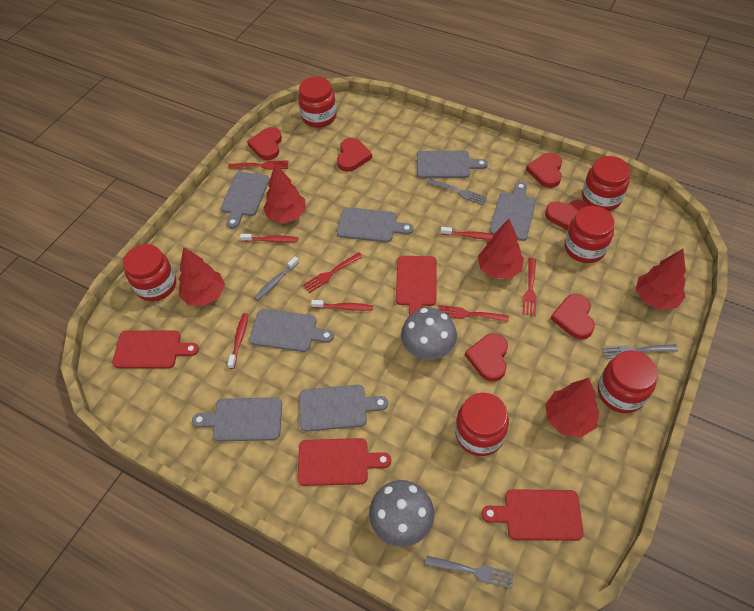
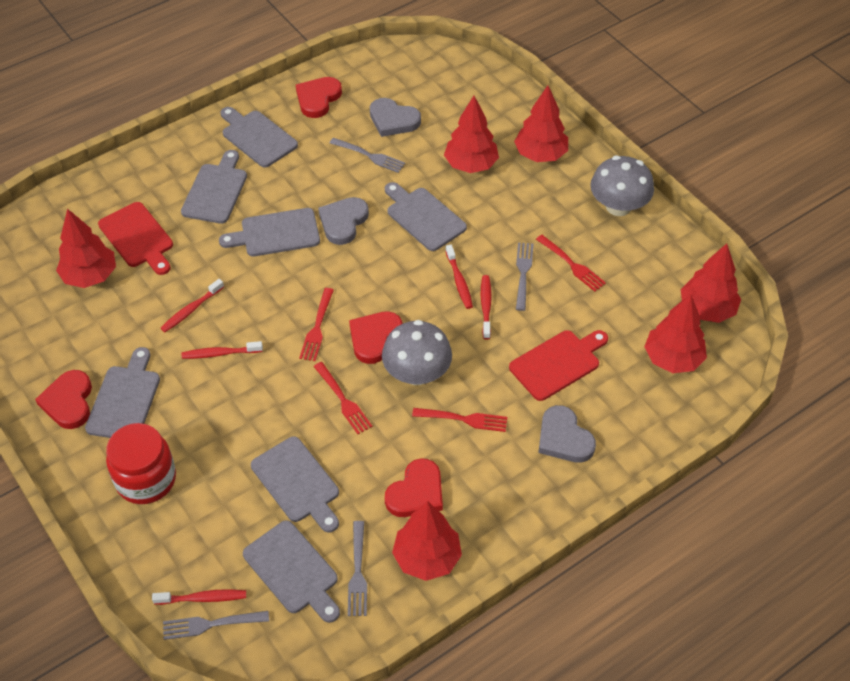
grey fork: 3 -> 4
grey heart: 0 -> 3
grey toothbrush: 1 -> 0
red cutting board: 4 -> 2
red heart: 6 -> 4
red jar: 6 -> 1
red toothbrush: 4 -> 5
red tree: 5 -> 6

